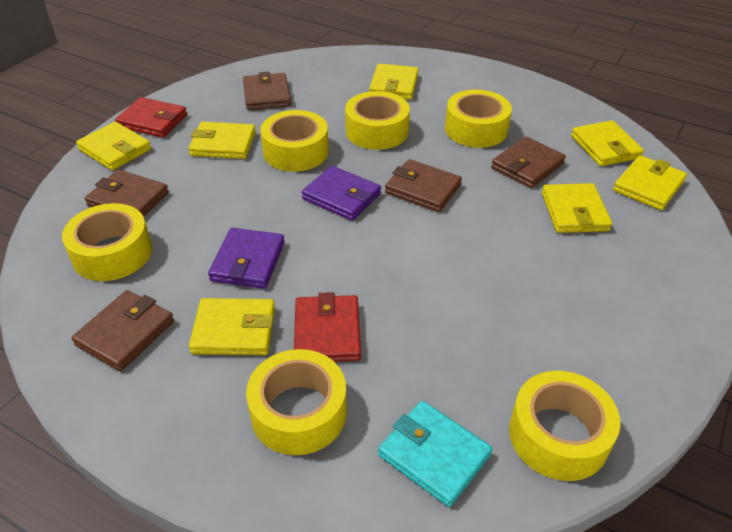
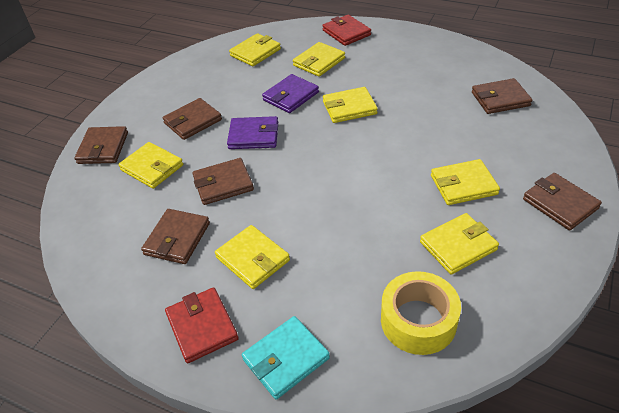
brown wallet: 5 -> 6
yellow tape: 6 -> 1

